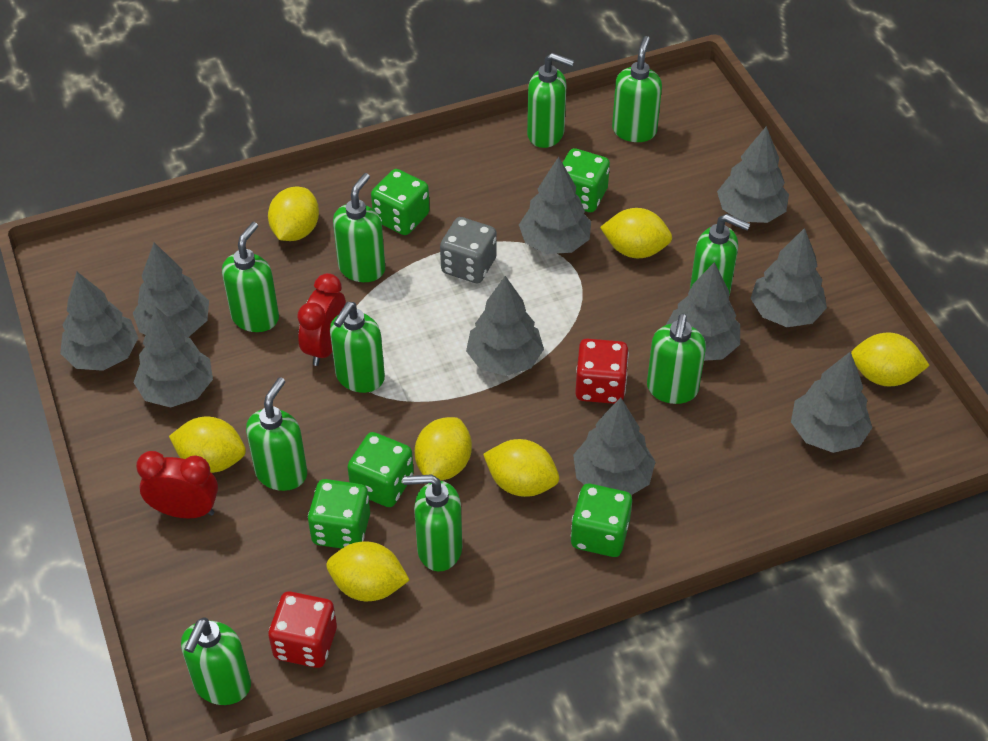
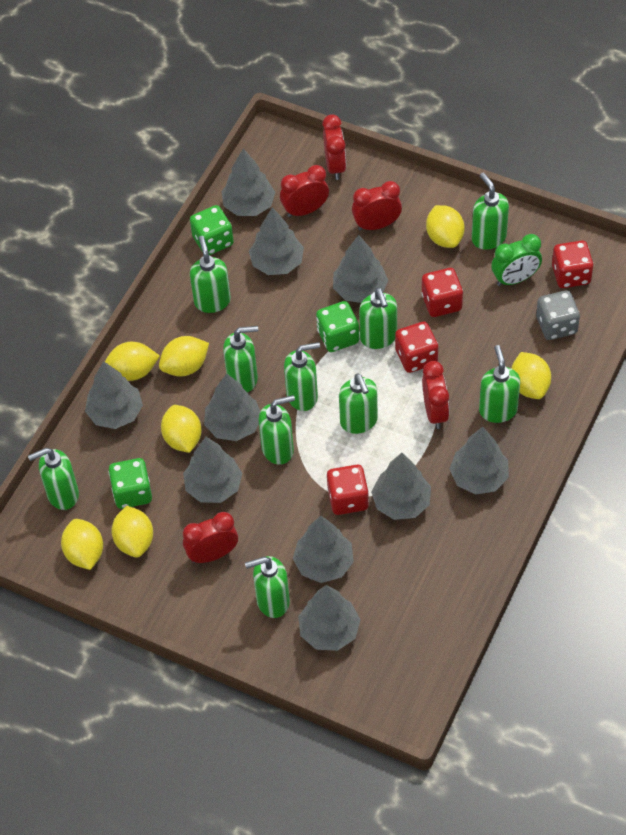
green clock: 0 -> 1
green dice: 5 -> 3
red clock: 2 -> 5
red dice: 2 -> 4

